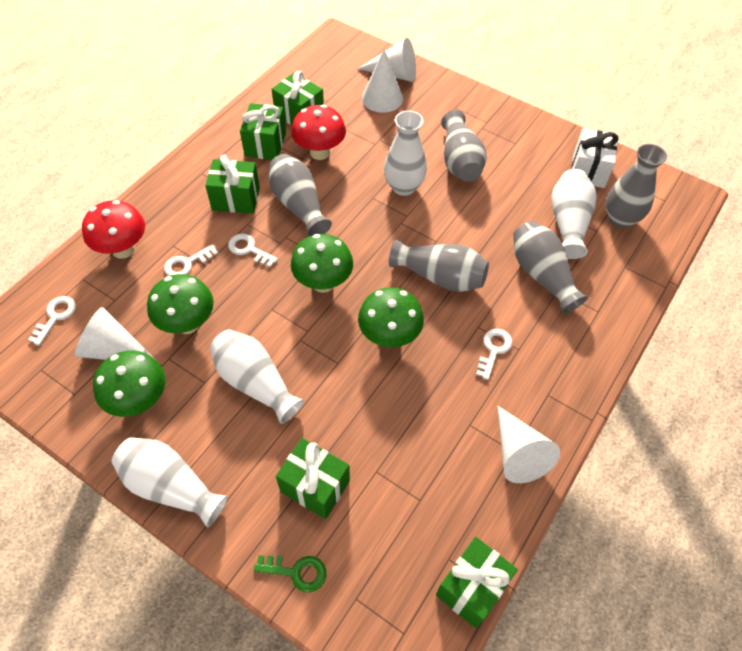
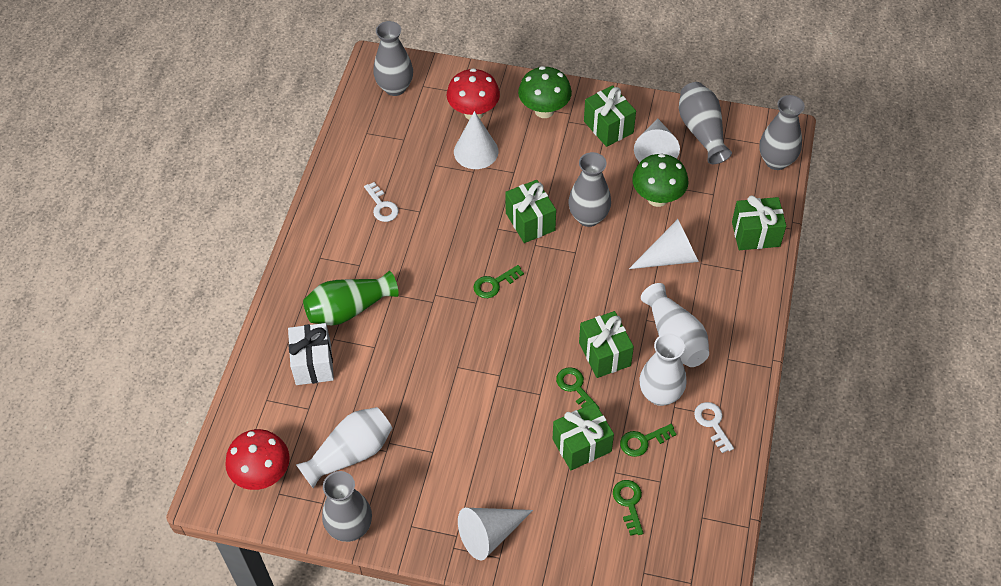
green key: 1 -> 4
green mushroom: 4 -> 2
green vase: 0 -> 1
white key: 4 -> 2
white vase: 4 -> 3

